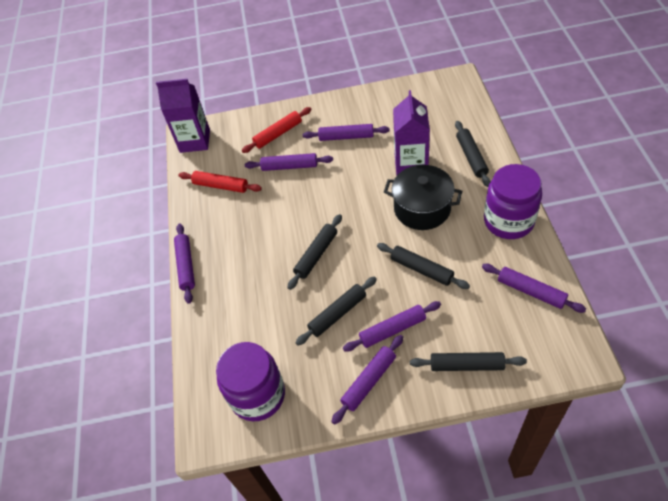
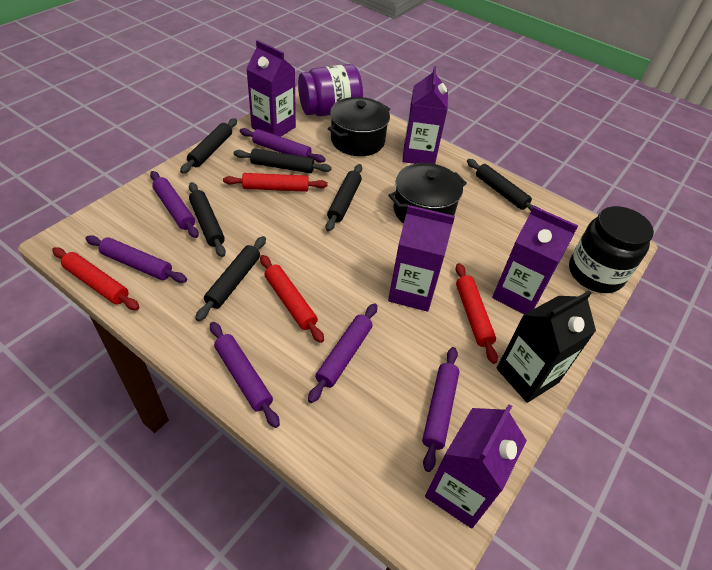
black carton: 0 -> 1
black jar: 0 -> 1
black pot: 1 -> 2
black rolling pin: 5 -> 6
purple carton: 2 -> 5
purple jar: 2 -> 1
red rolling pin: 2 -> 4

